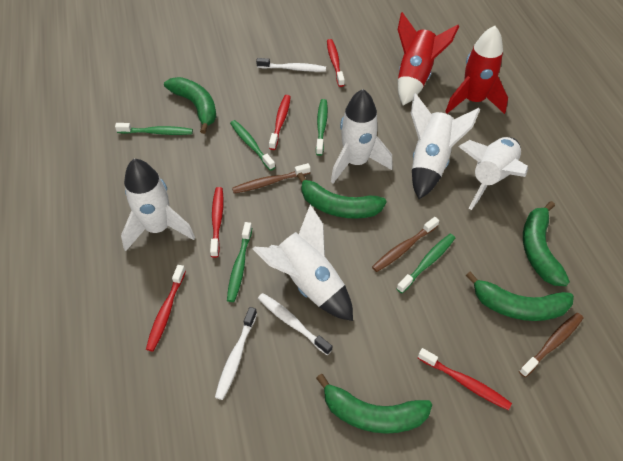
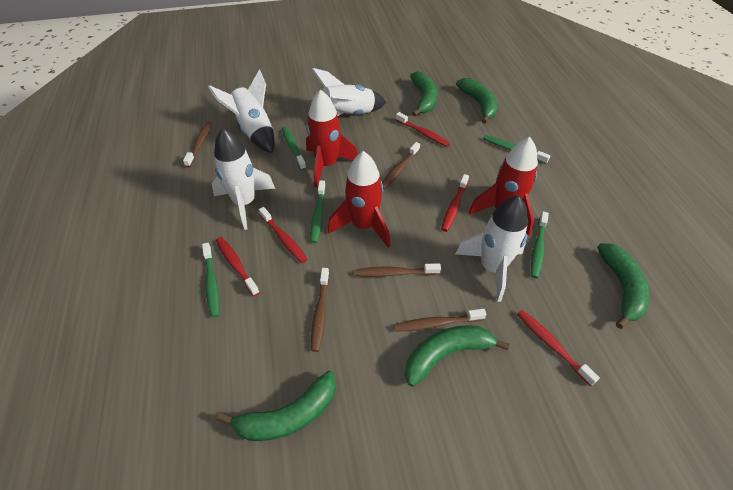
brown toothbrush: 3 -> 5
red rocket: 2 -> 3
white rocket: 5 -> 4
white toothbrush: 3 -> 0

